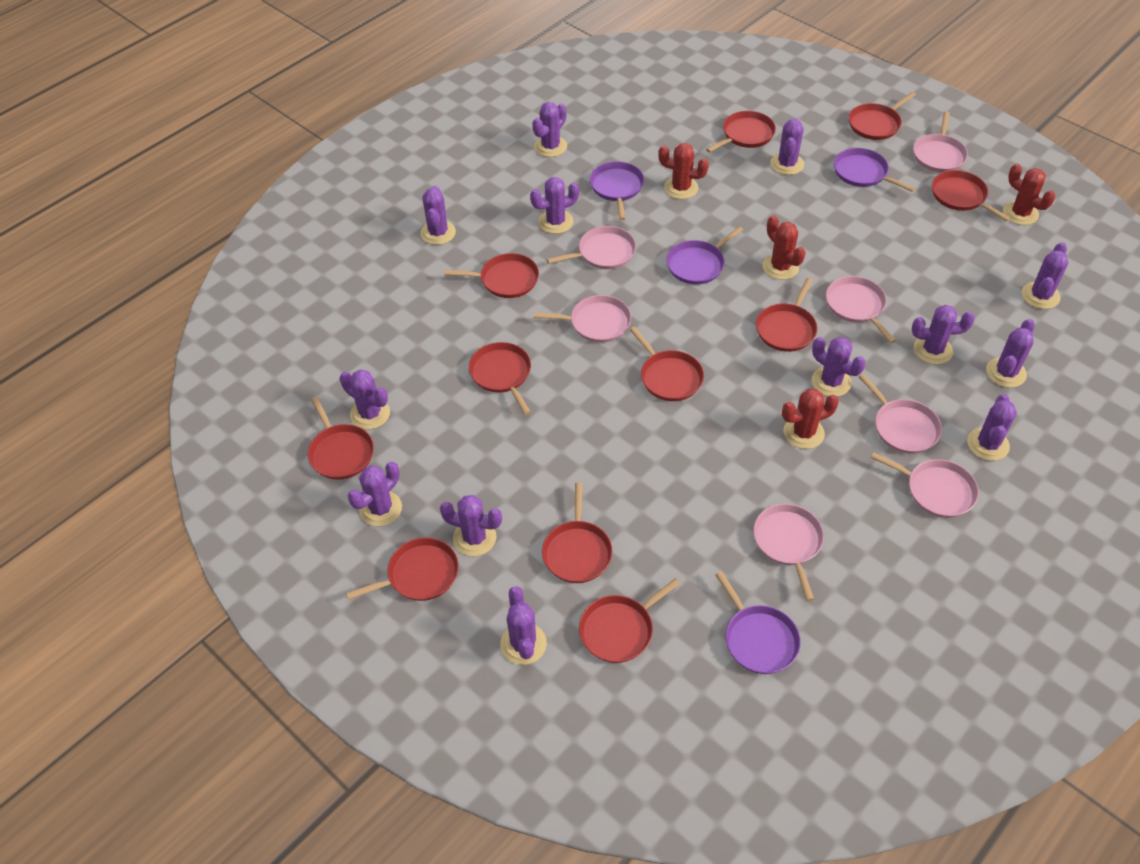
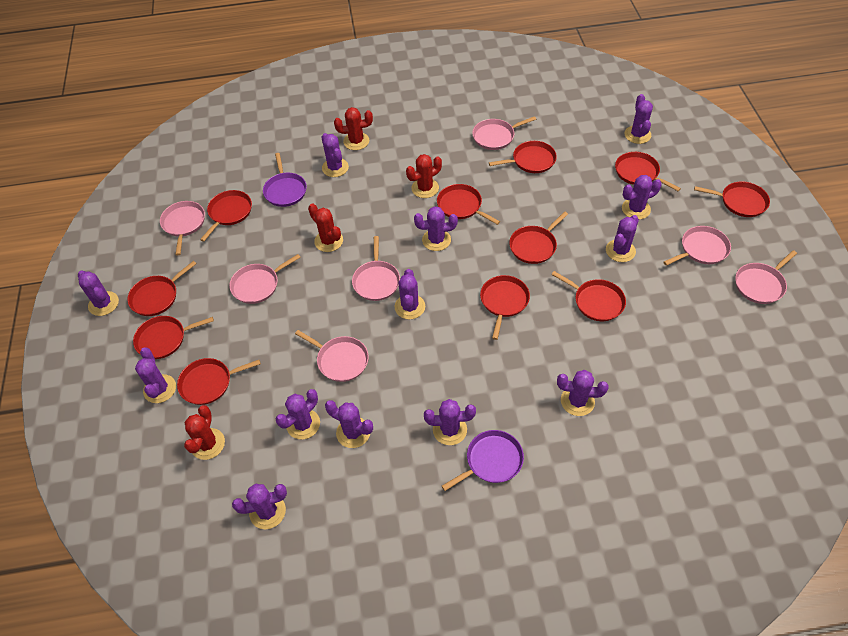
purple pan: 4 -> 2

